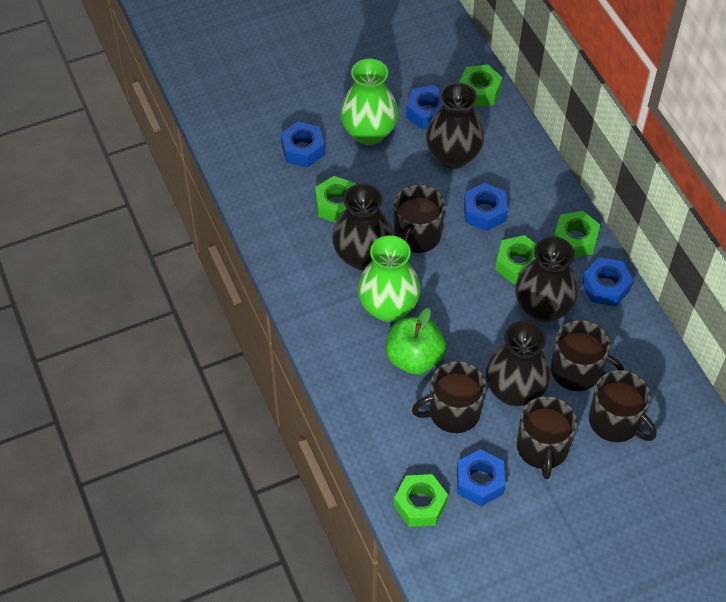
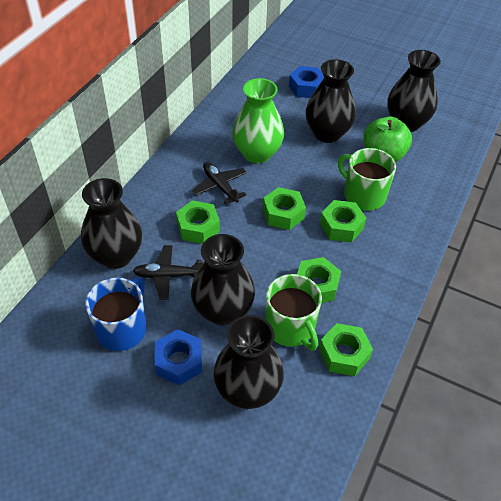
black mug: 5 -> 0
black plane: 0 -> 2
black vase: 4 -> 5
blue mug: 0 -> 1
blue nut: 5 -> 2
green mug: 0 -> 2
green vase: 2 -> 1

